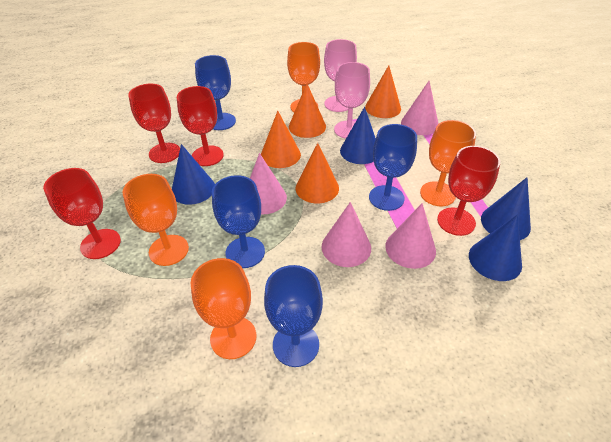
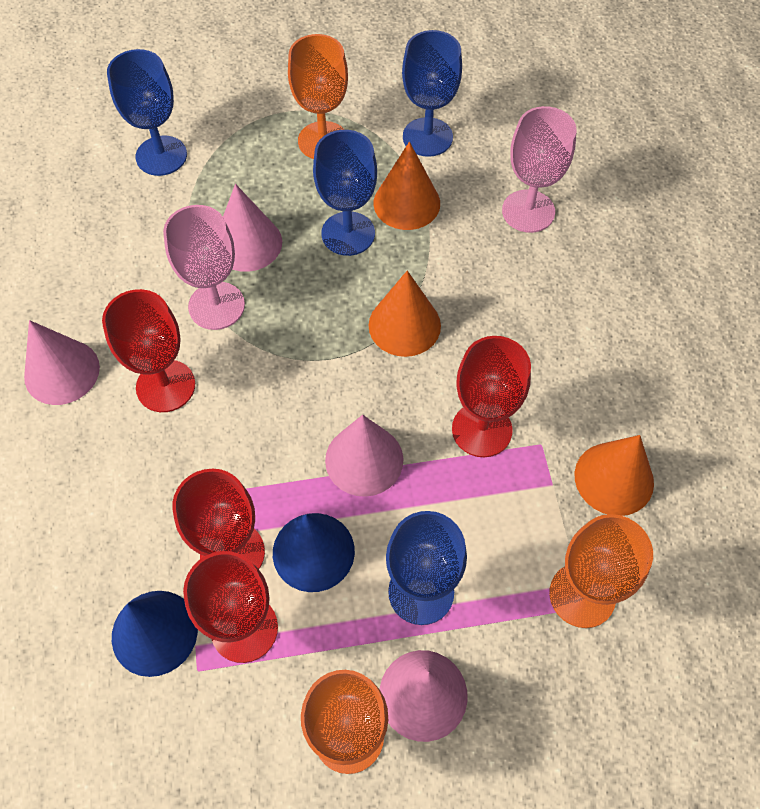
blue cone: 4 -> 2
orange cone: 4 -> 3
orange goblet: 4 -> 3

